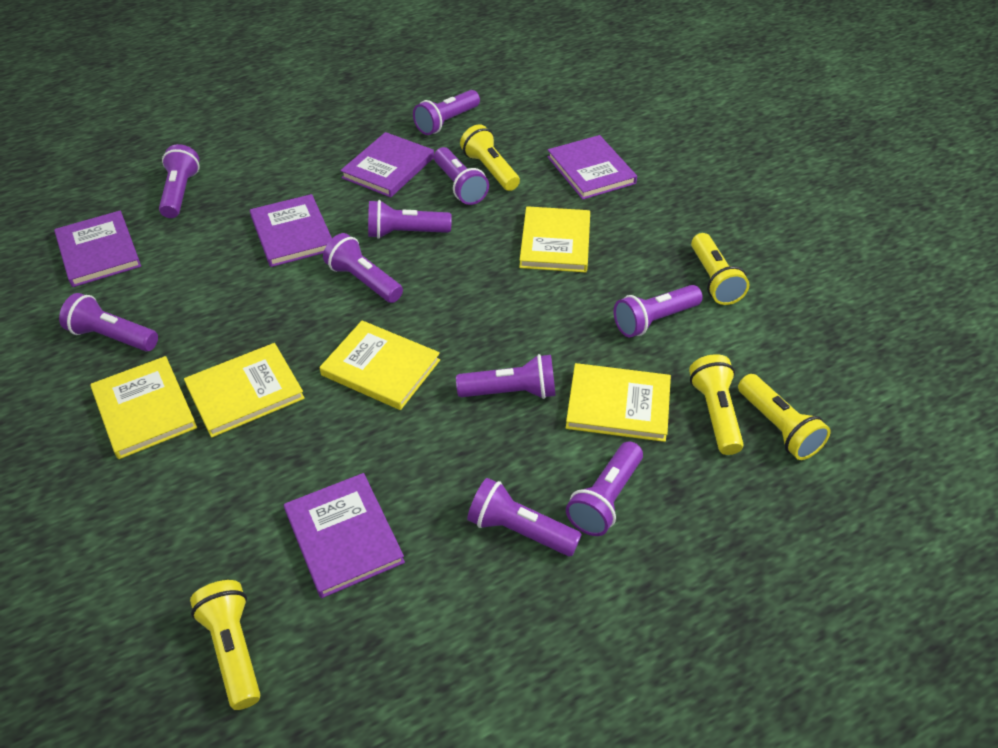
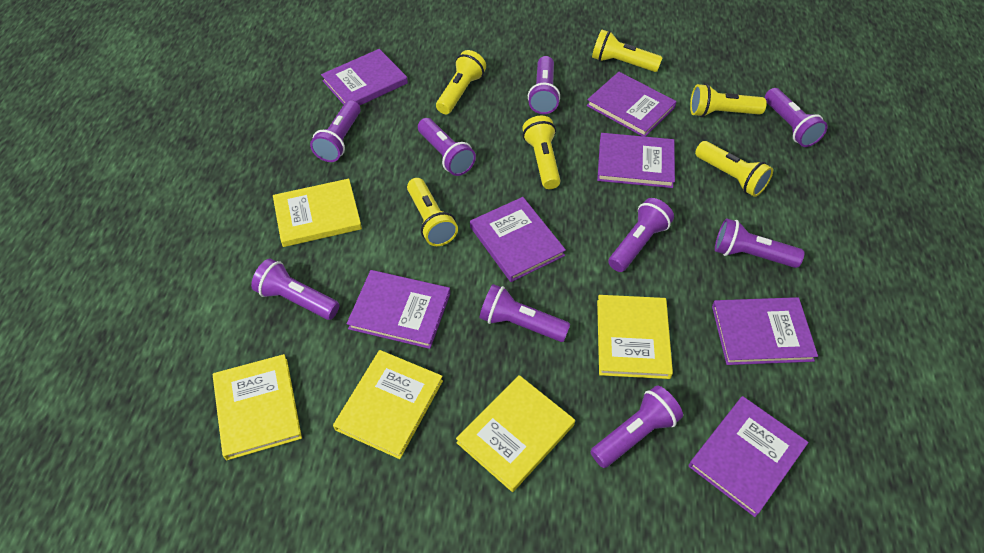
purple book: 5 -> 7
purple flashlight: 10 -> 9
yellow flashlight: 5 -> 6

